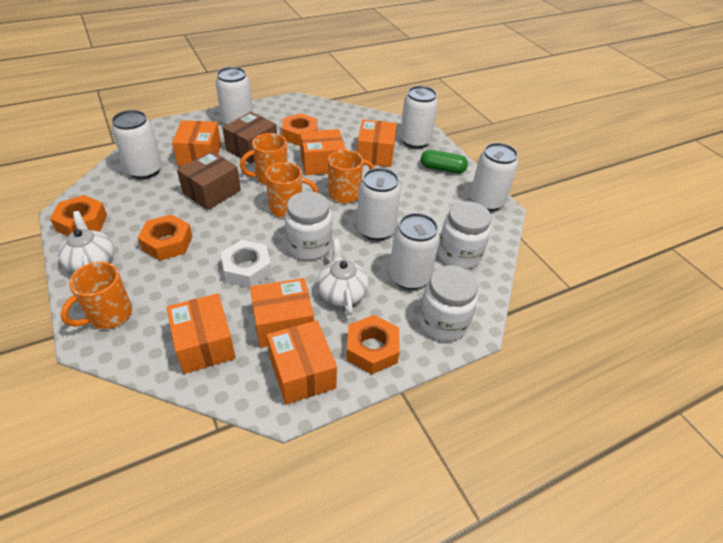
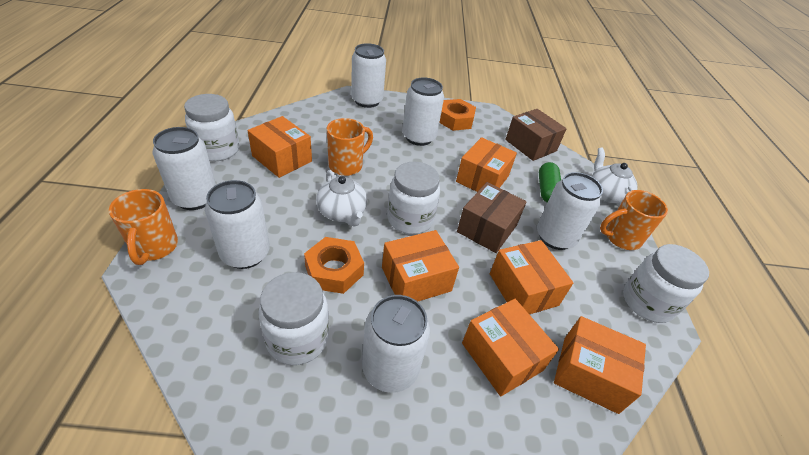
orange mug: 4 -> 3
orange nut: 4 -> 2
white jar: 3 -> 4
white nut: 1 -> 0

